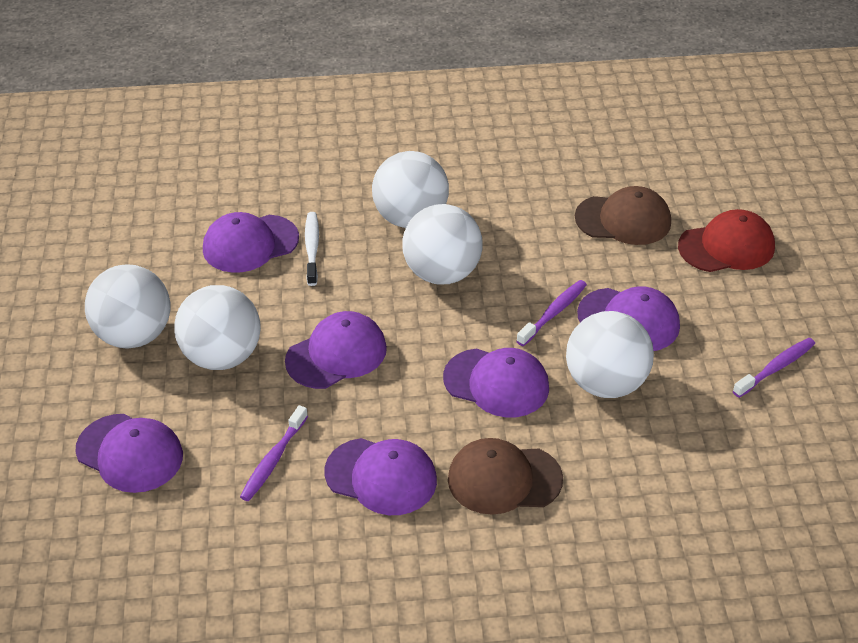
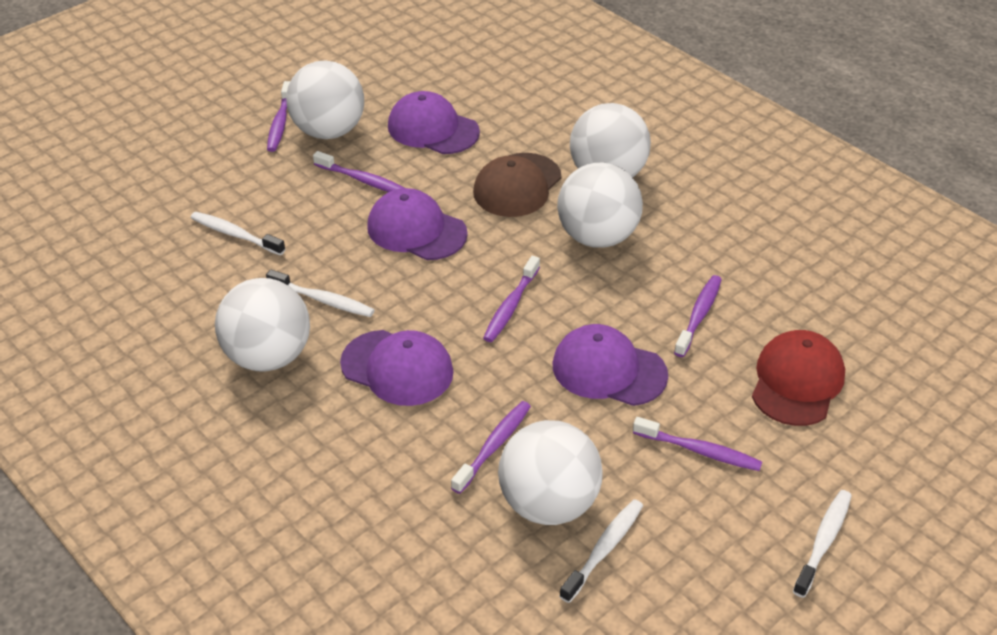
brown cap: 2 -> 1
purple cap: 6 -> 4
purple toothbrush: 3 -> 6
white toothbrush: 1 -> 4

